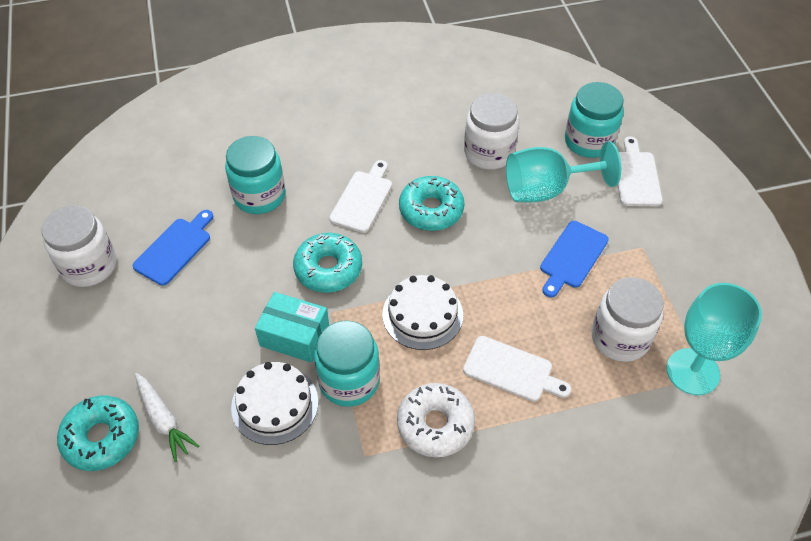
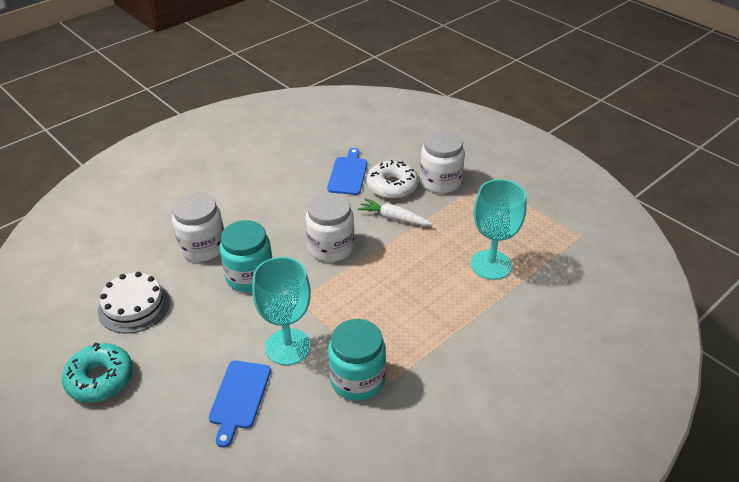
turquoise box: 1 -> 0
turquoise donut: 3 -> 1
turquoise jar: 3 -> 2
white cake: 2 -> 1
white cutting board: 3 -> 0

